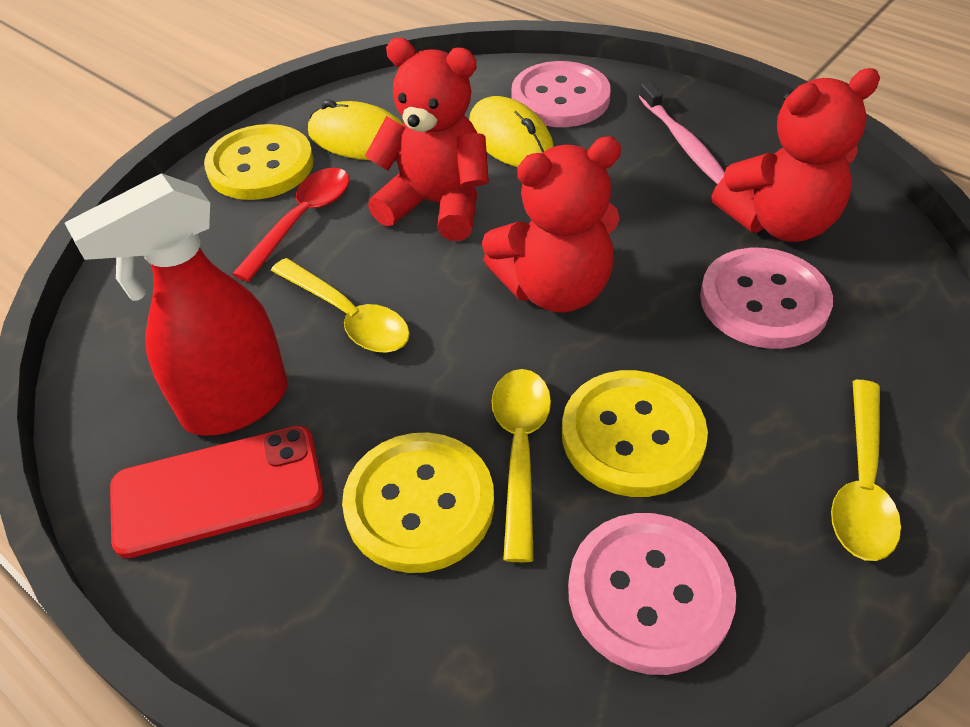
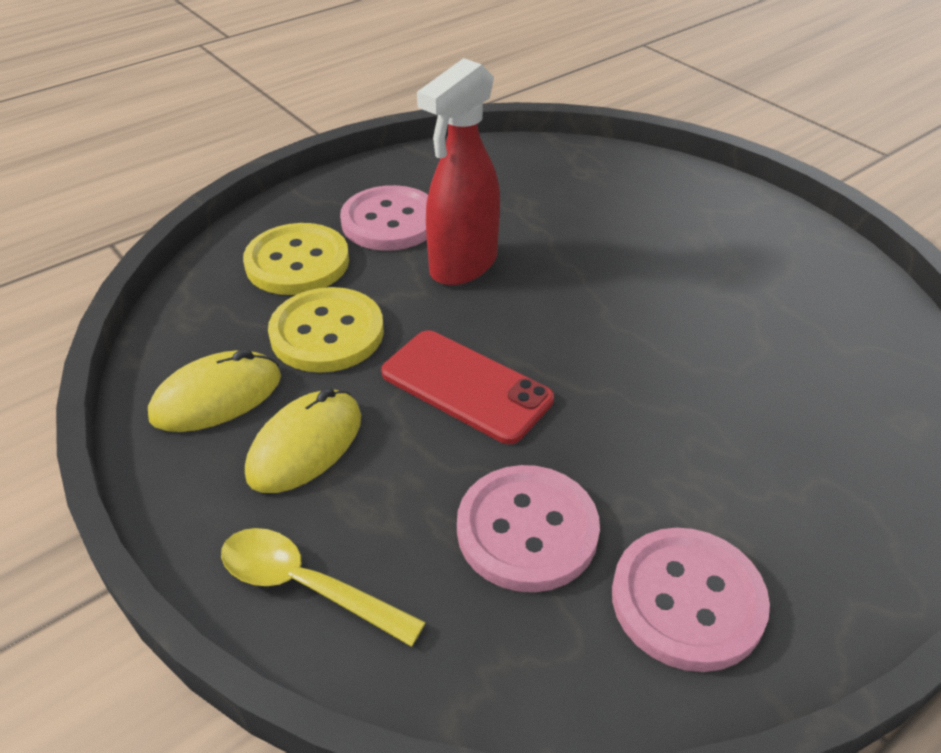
pink toothbrush: 1 -> 0
red spoon: 1 -> 0
red teddy bear: 3 -> 0
yellow button: 3 -> 2
yellow spoon: 3 -> 1

